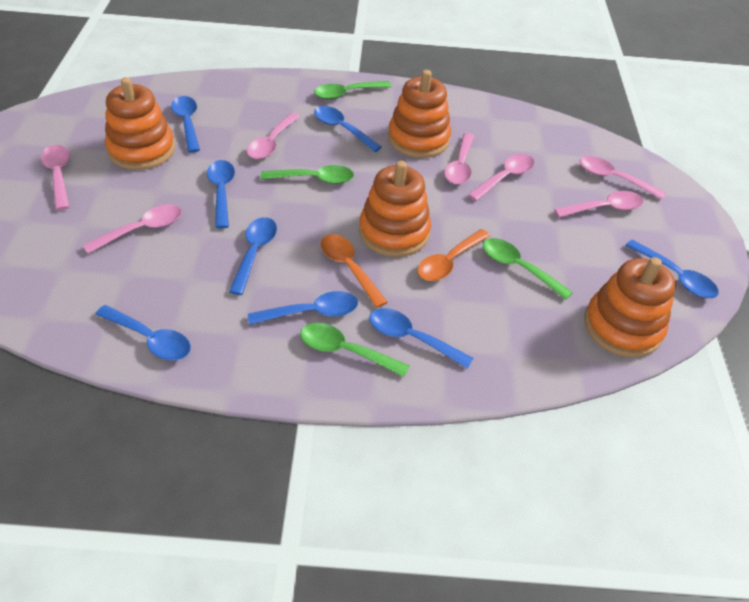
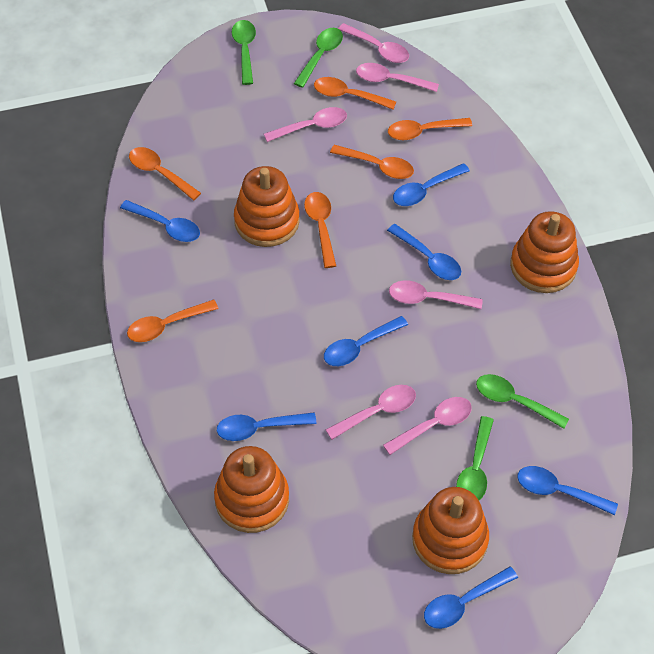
blue spoon: 8 -> 7
orange spoon: 2 -> 6
pink spoon: 7 -> 6

